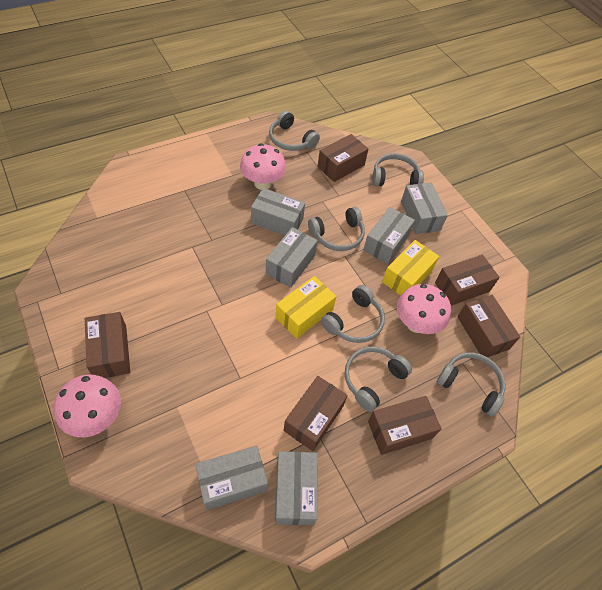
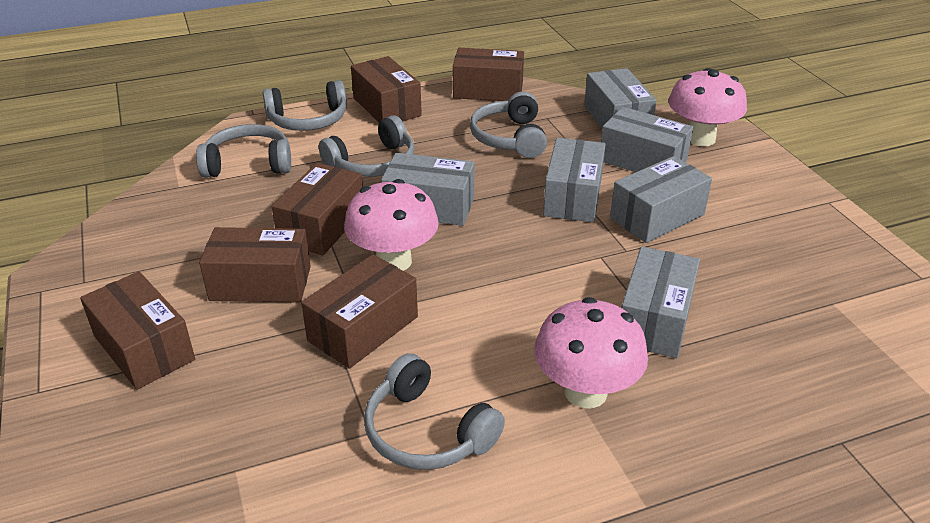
grey headphones: 6 -> 5
yellow box: 2 -> 0

